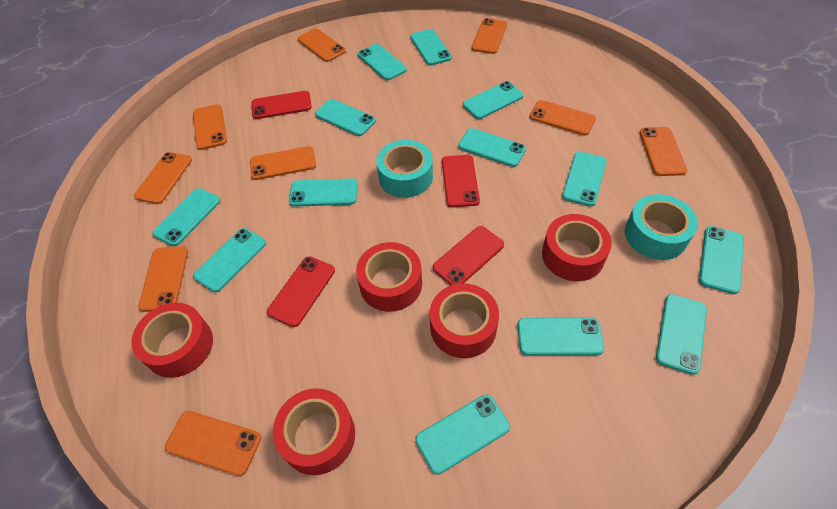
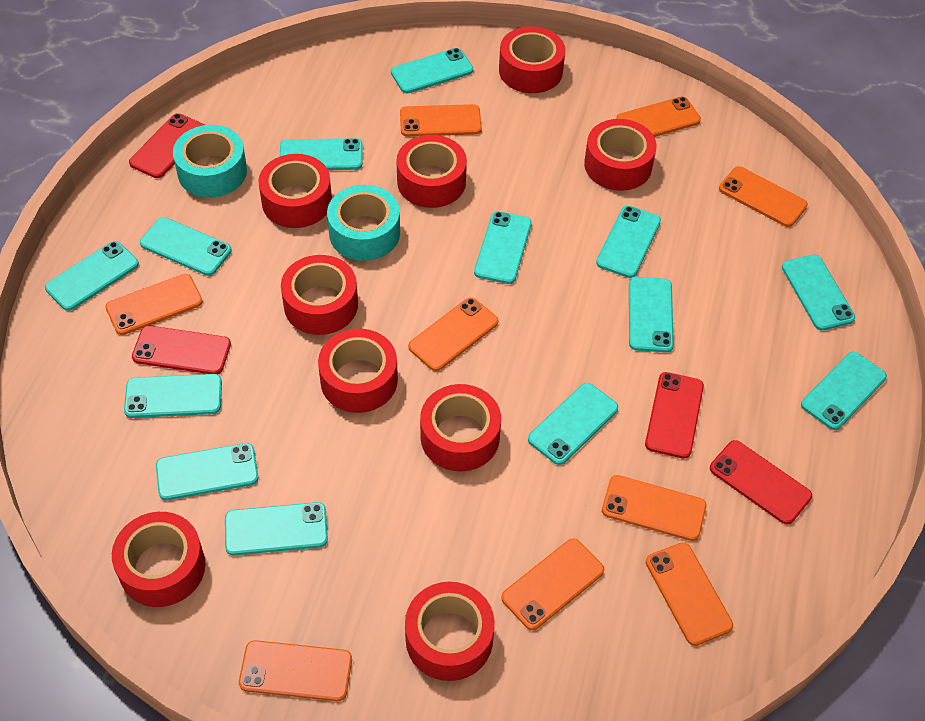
red tape: 5 -> 9

